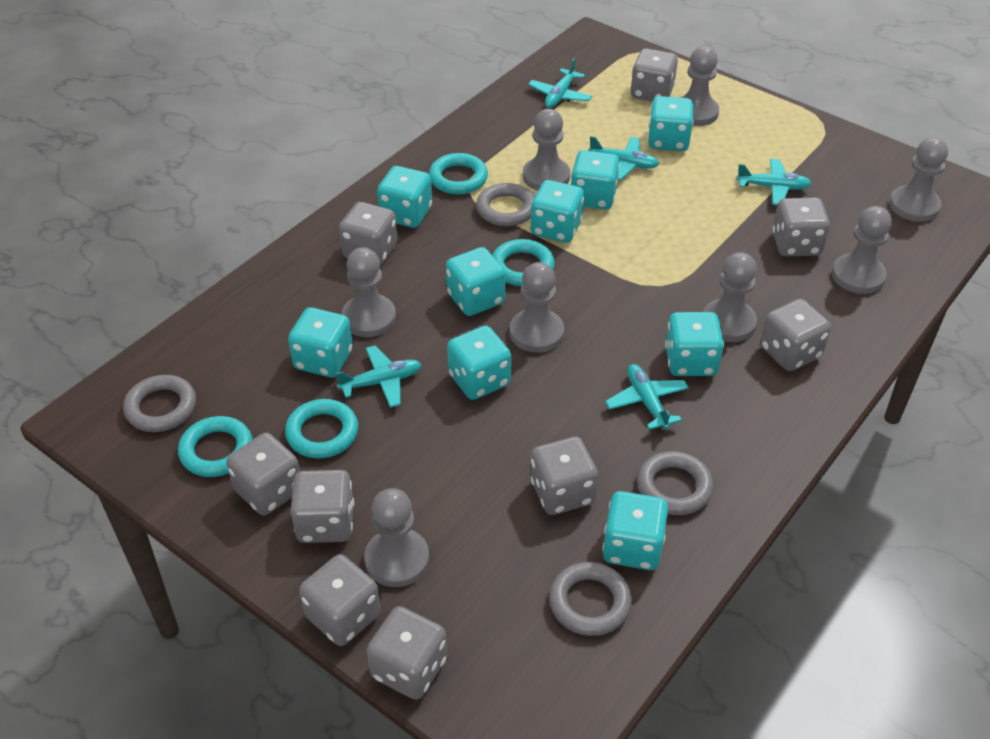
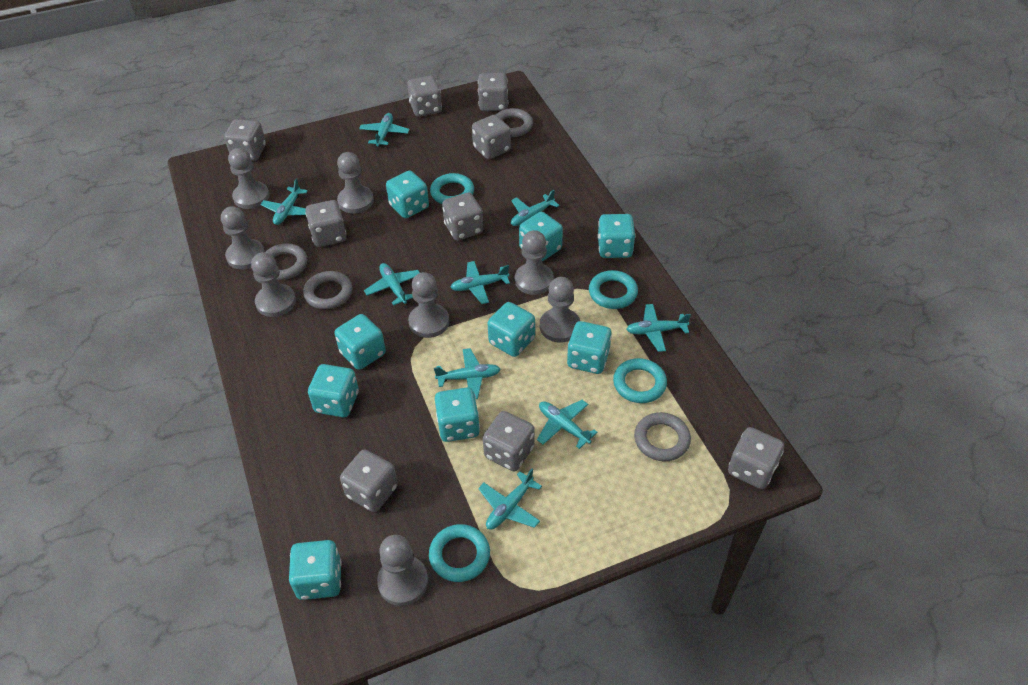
turquoise plane: 5 -> 9

